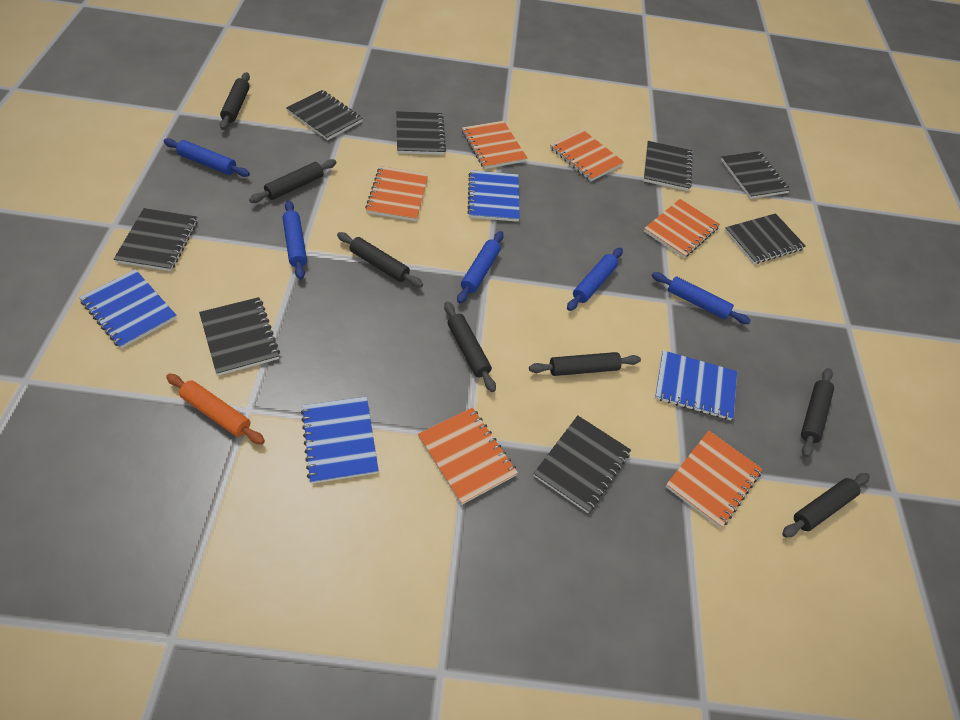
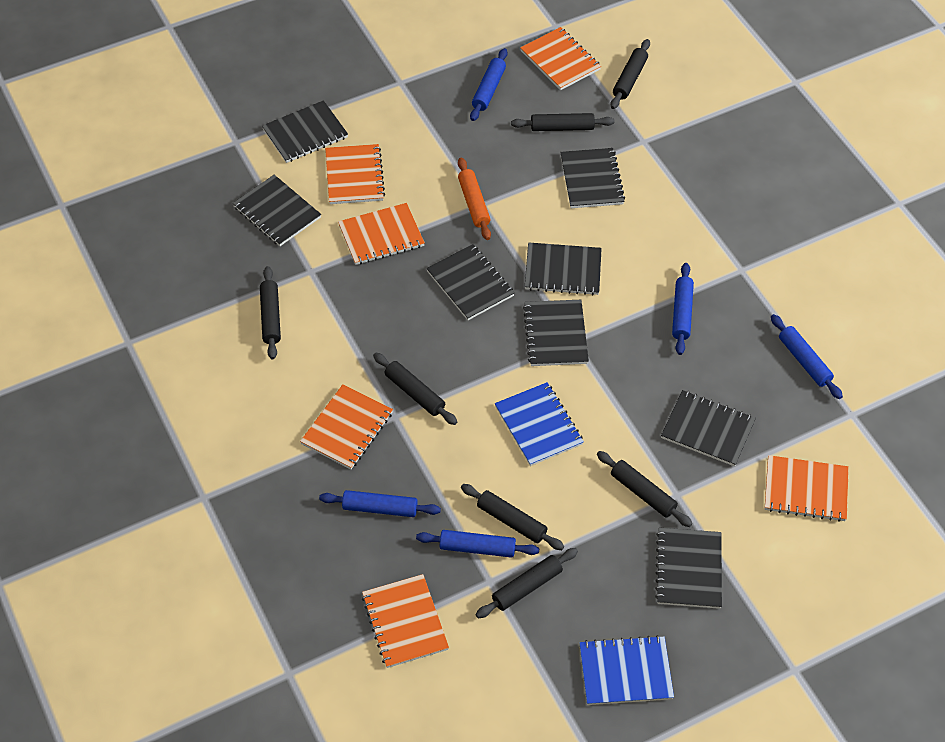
blue notebook: 4 -> 2

